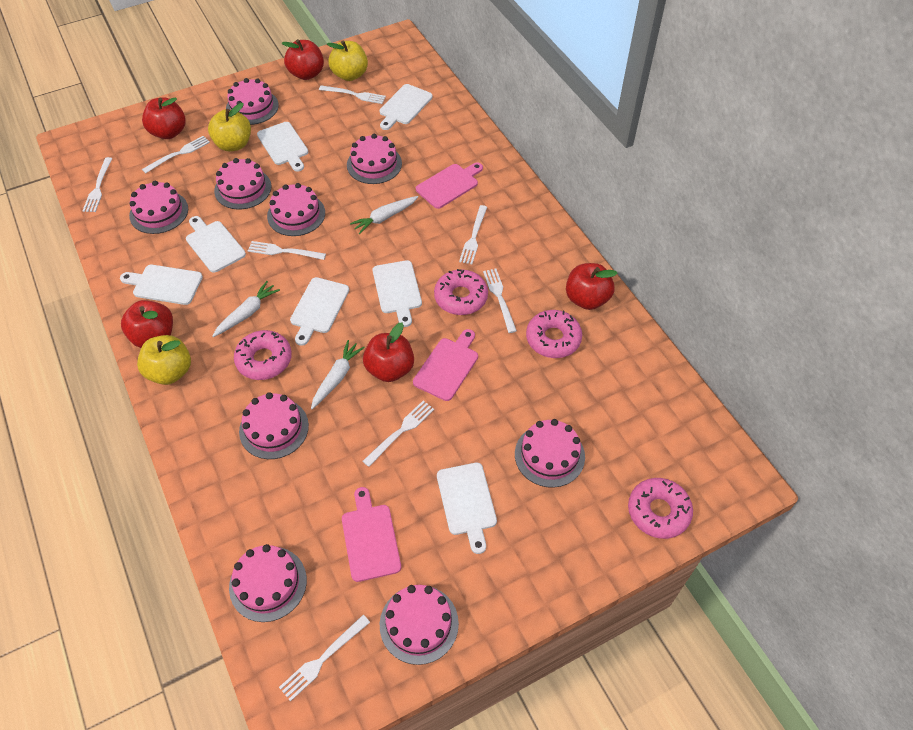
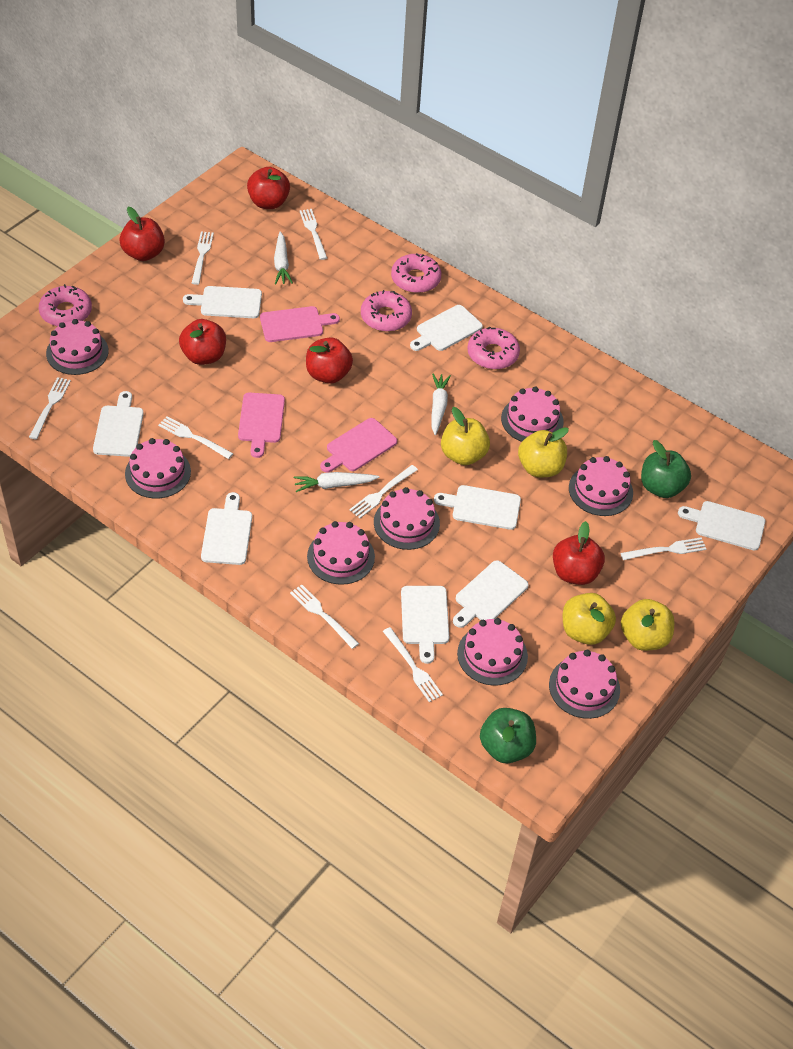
green apple: 0 -> 2
pink cake: 9 -> 8
white cutting board: 7 -> 8
yellow apple: 3 -> 4

